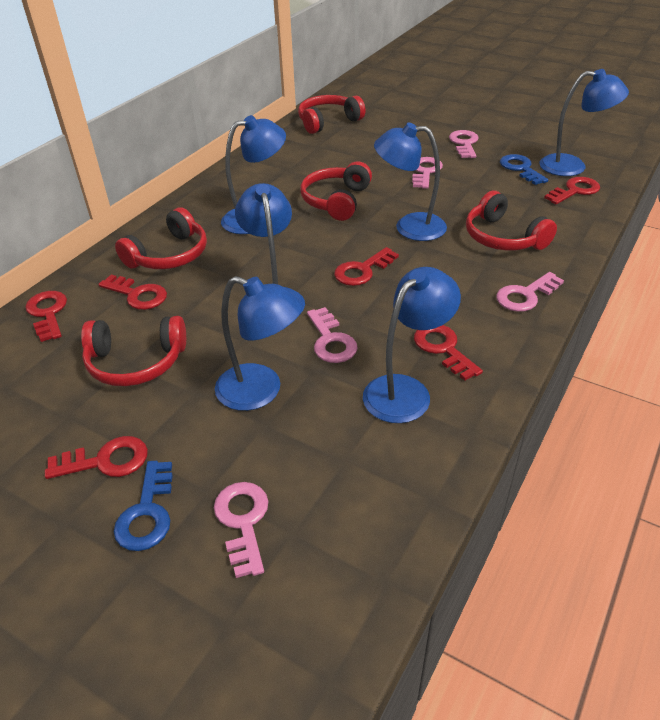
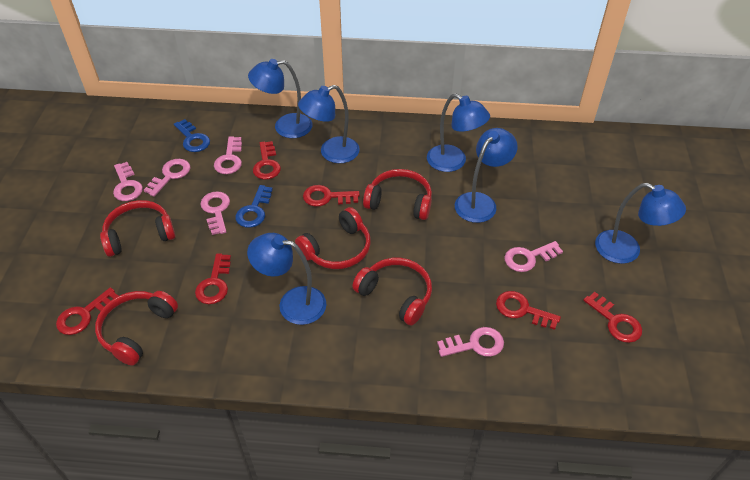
pink key: 5 -> 6

